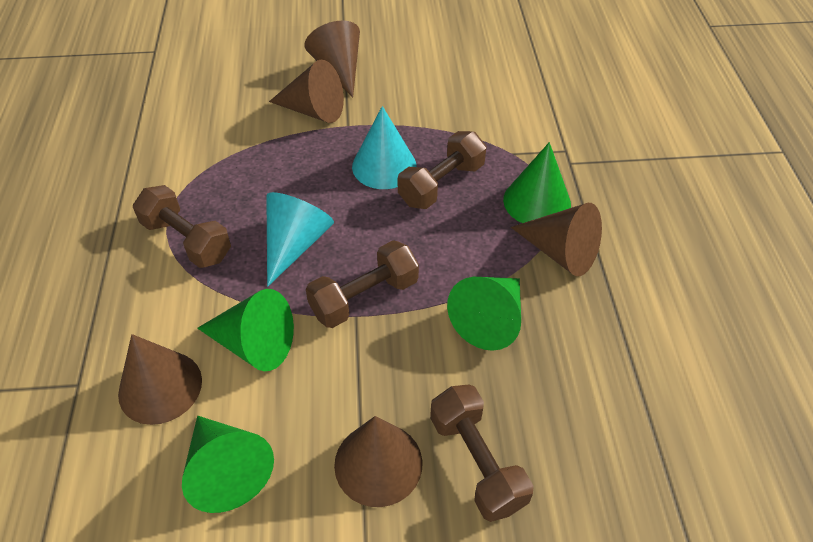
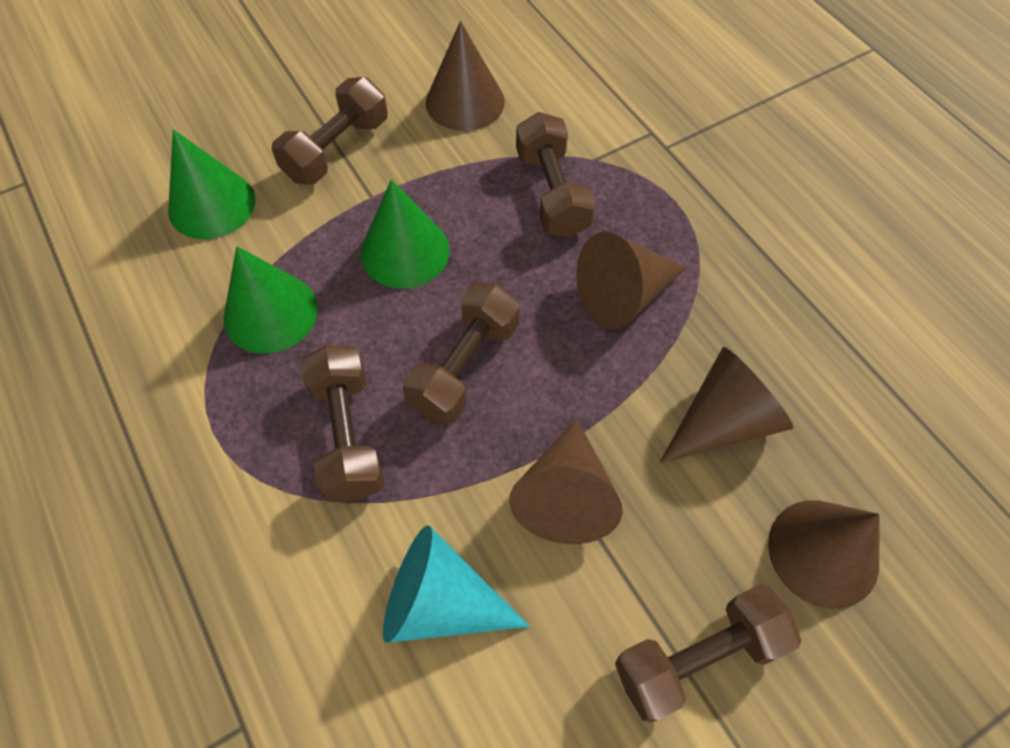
brown dumbbell: 4 -> 5
green cone: 4 -> 3
turquoise cone: 2 -> 1

